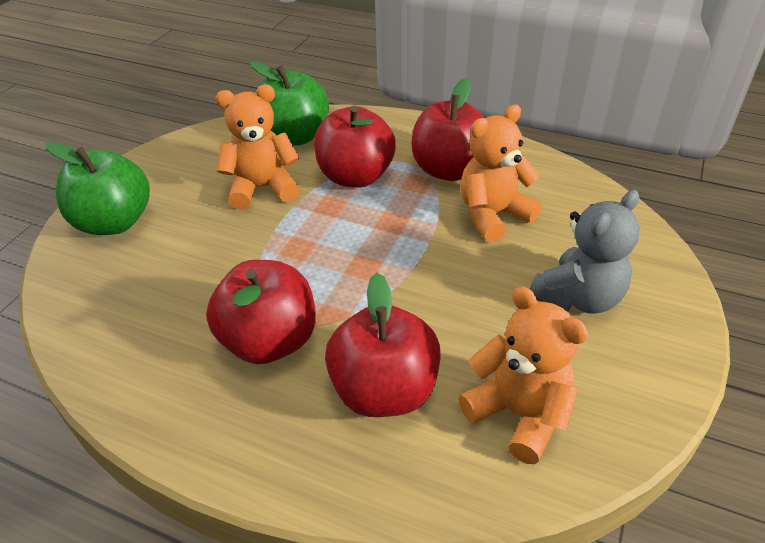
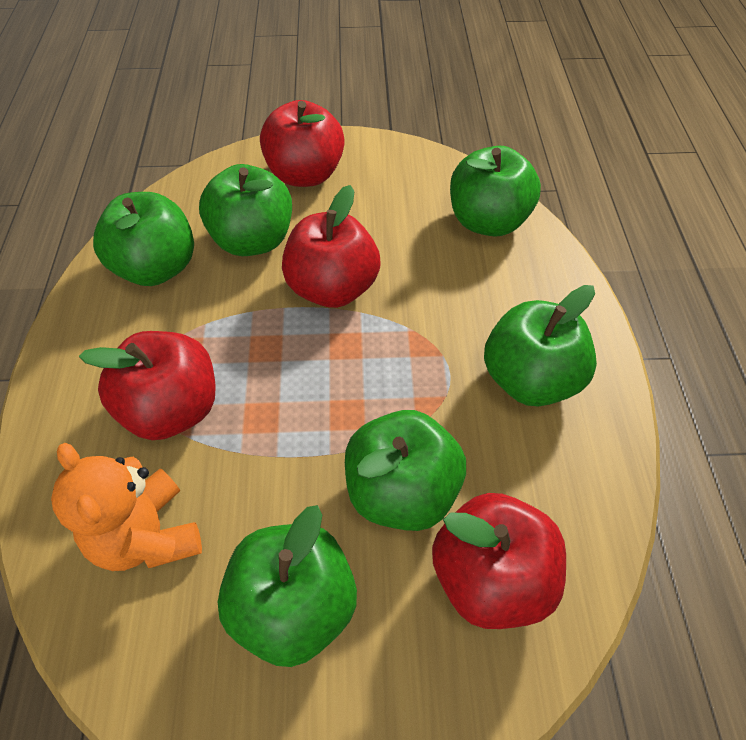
green apple: 2 -> 6
grey teddy bear: 1 -> 0
orange teddy bear: 3 -> 1

